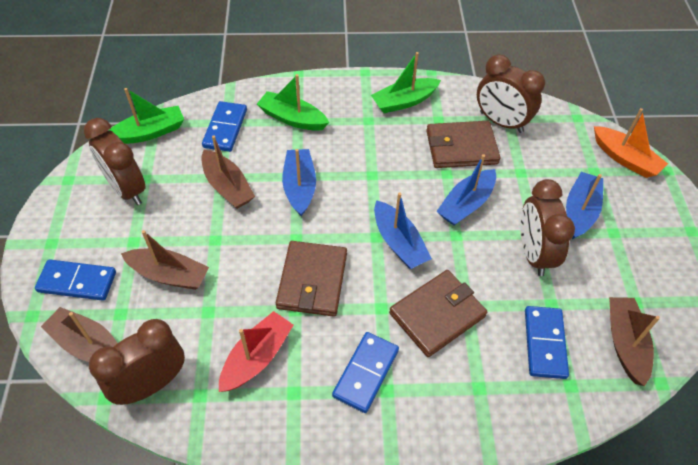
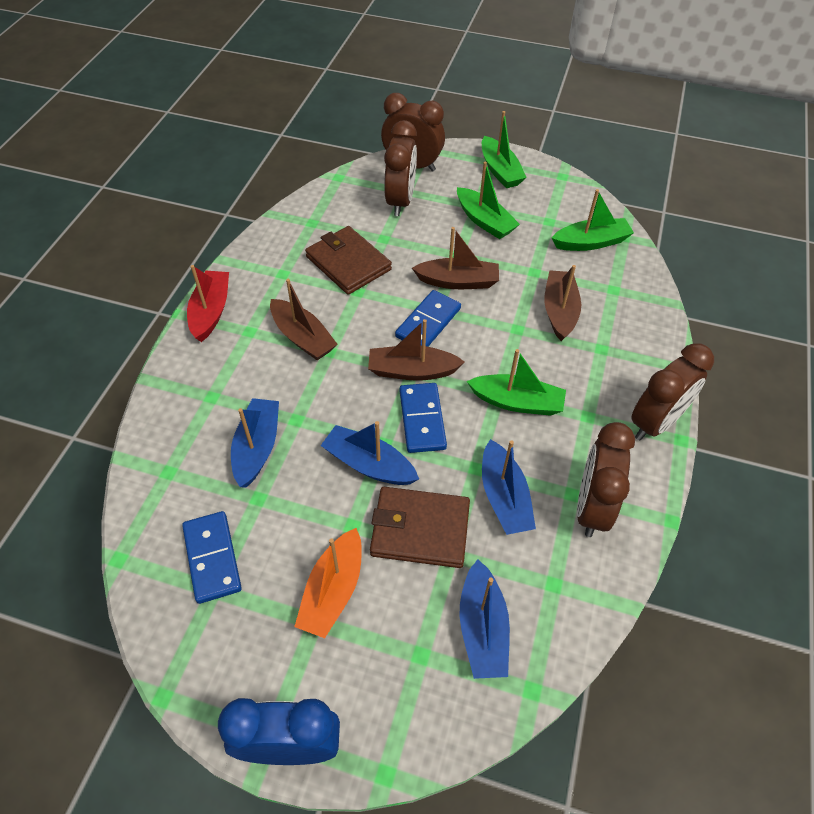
blue clock: 0 -> 1
blue domino: 4 -> 3
brown wallet: 3 -> 2
green boat: 3 -> 4

